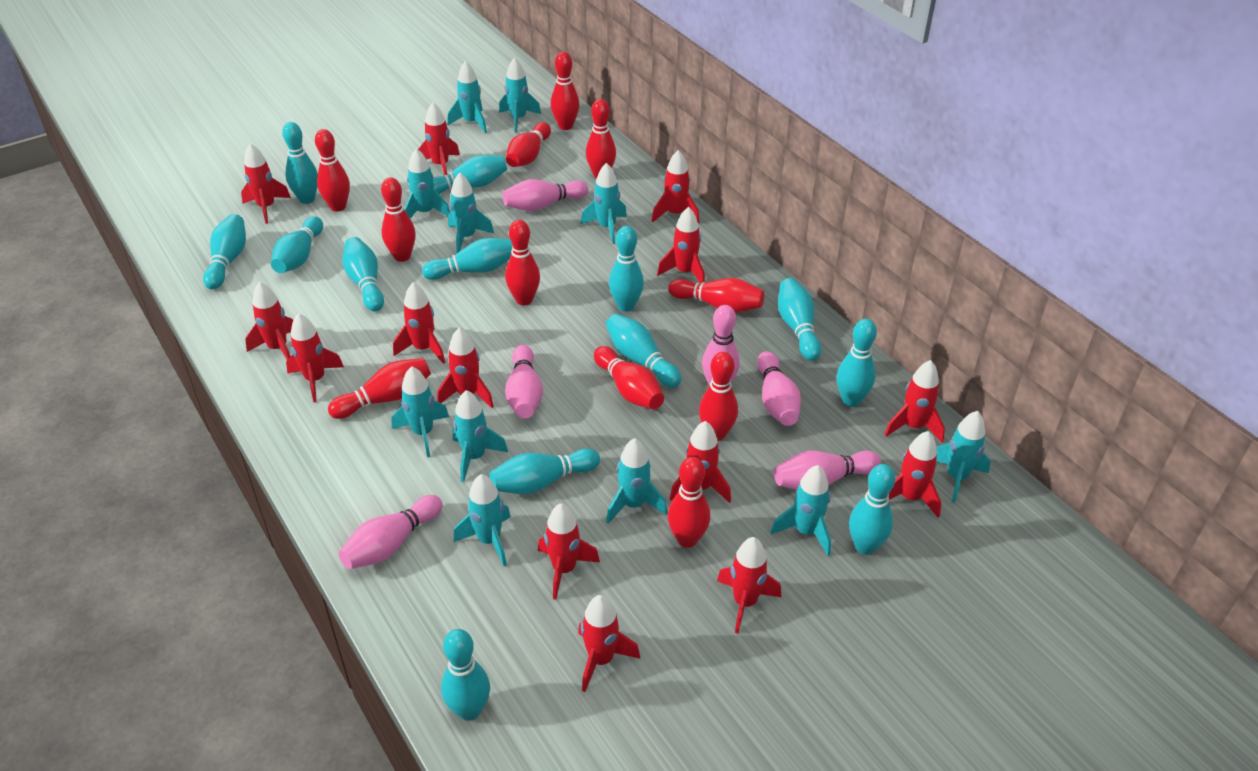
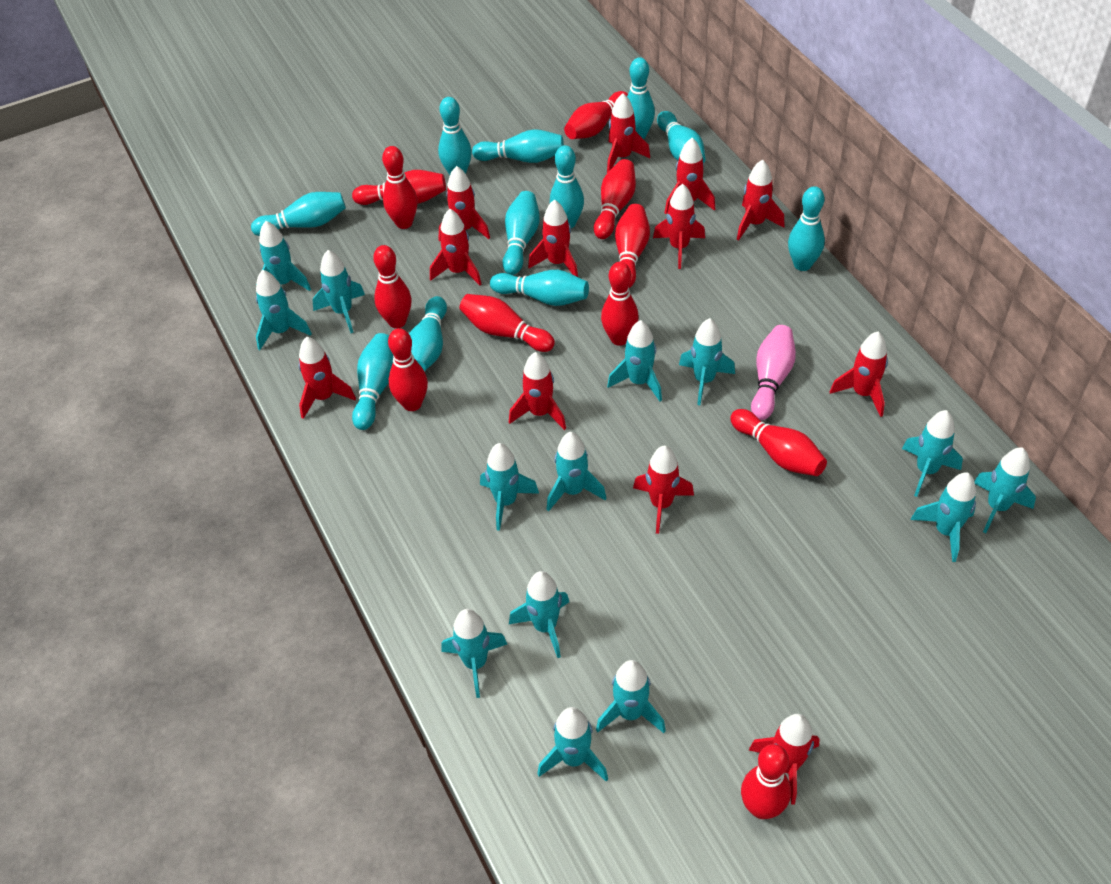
pink bowling pin: 6 -> 1
red rocket: 14 -> 12
turquoise bowling pin: 13 -> 11
turquoise rocket: 11 -> 14

